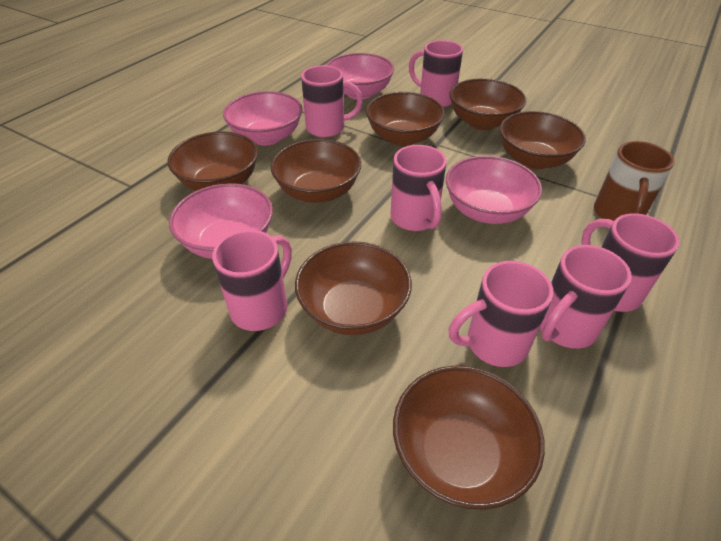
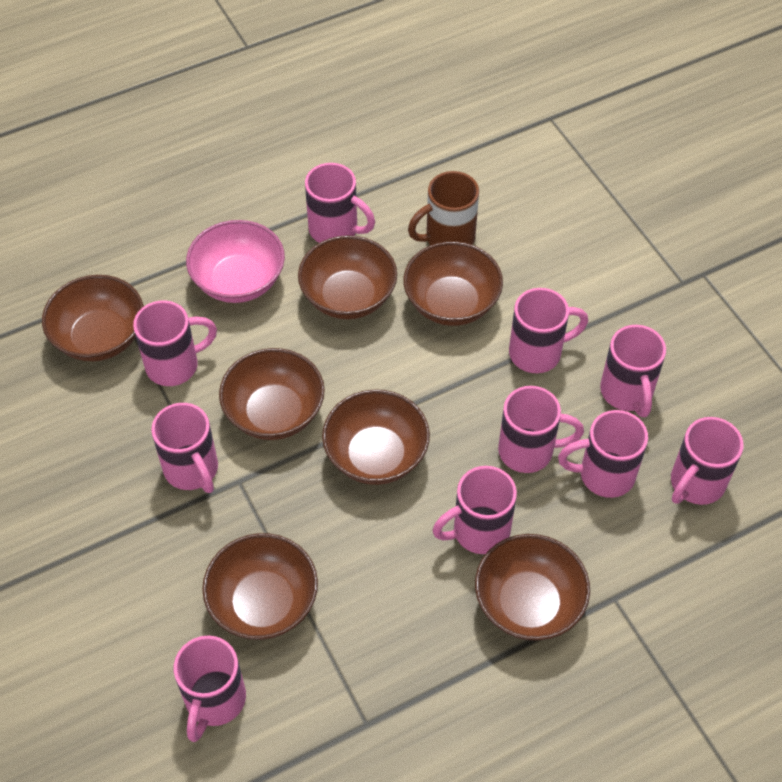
pink bowl: 4 -> 1
pink mug: 7 -> 10

